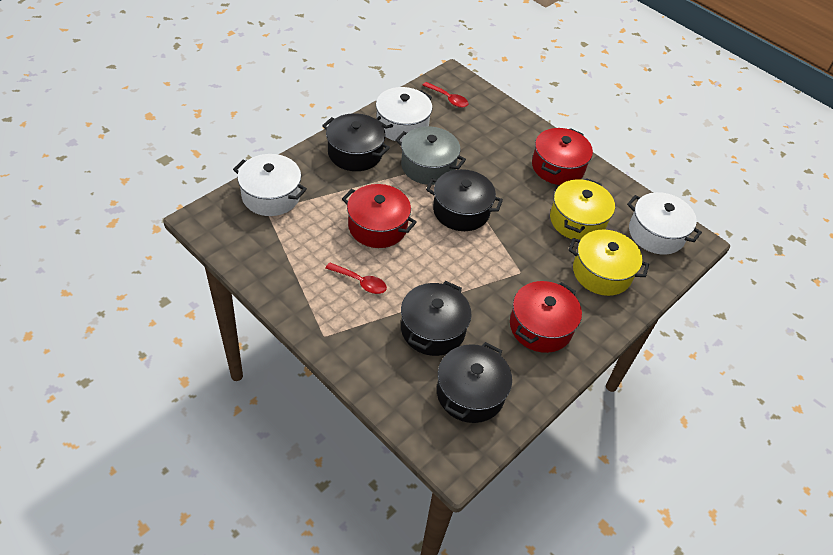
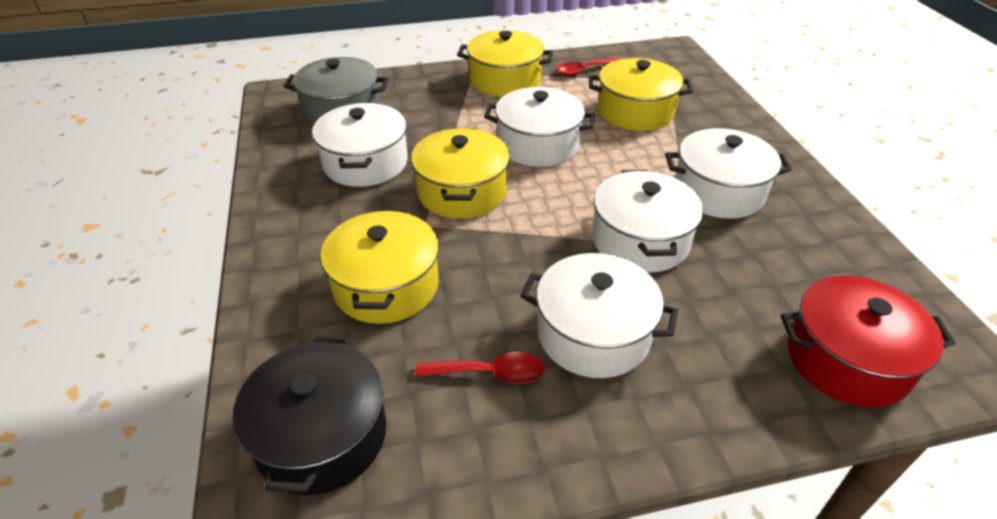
black pot: 4 -> 1
red pot: 3 -> 1
white pot: 3 -> 5
yellow pot: 2 -> 4

